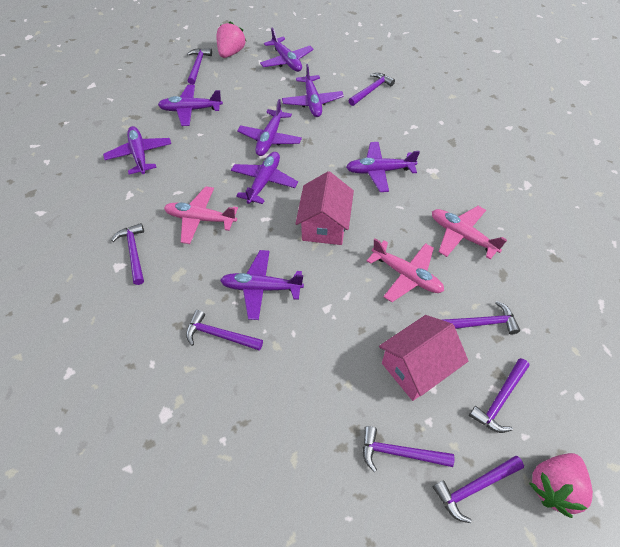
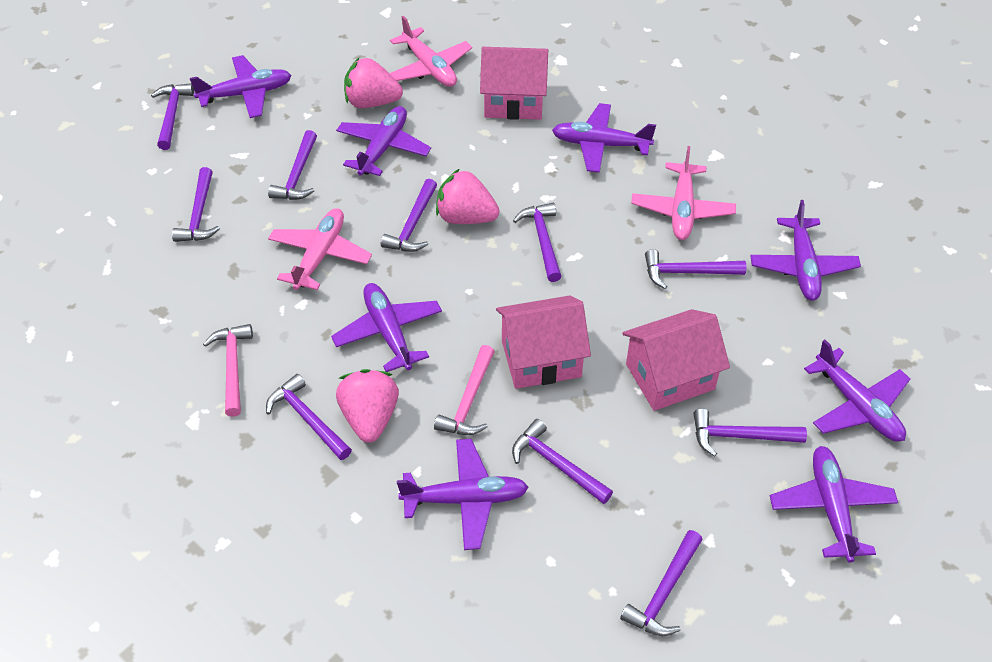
pink hammer: 0 -> 2
pink house: 2 -> 3
pink strawberry: 2 -> 3
purple hammer: 8 -> 10

